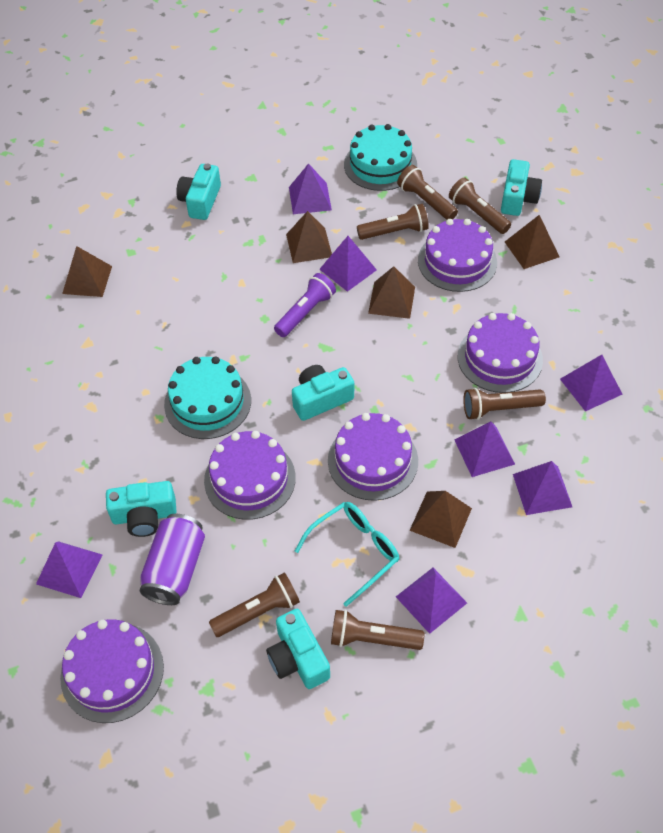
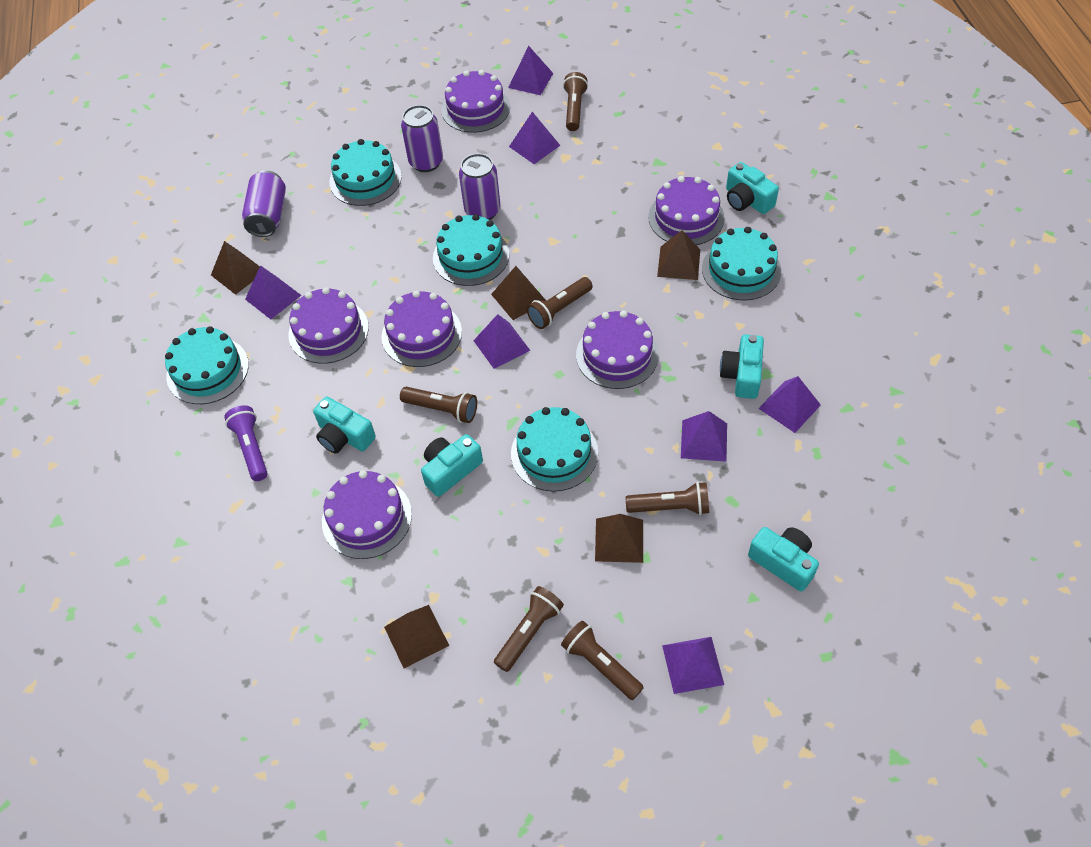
purple cake: 5 -> 6
purple can: 1 -> 3
turquoise cake: 2 -> 5
turquoise glasses: 1 -> 0

